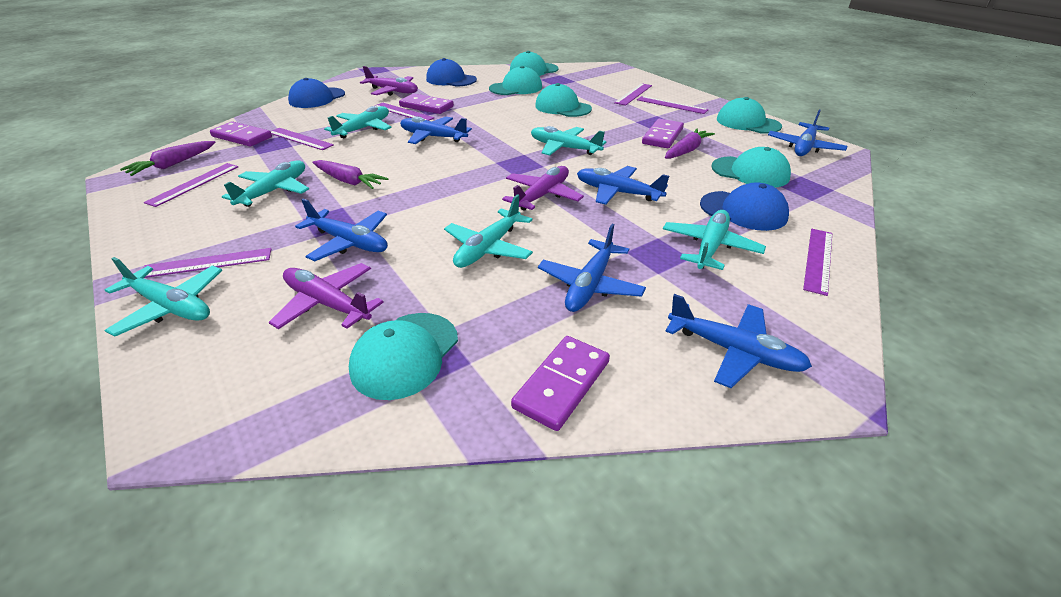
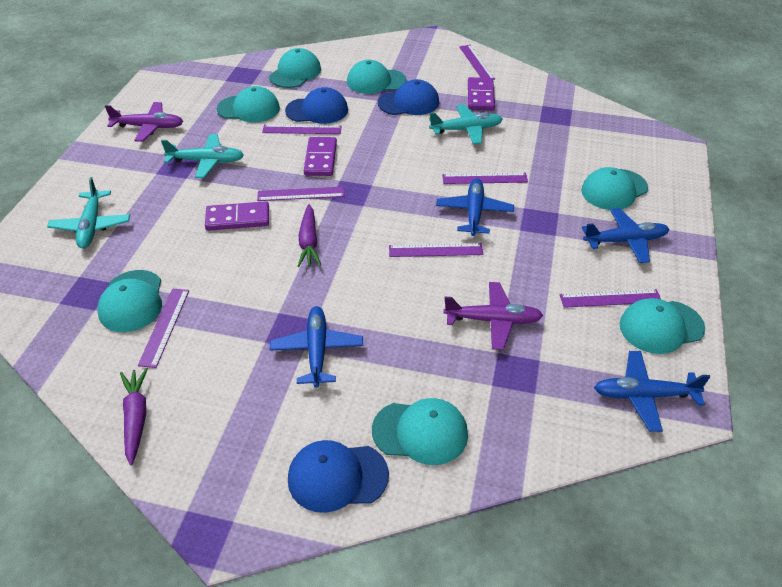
blue plane: 6 -> 4
purple carrot: 3 -> 2
purple domino: 4 -> 3
purple plane: 3 -> 2
turquoise cap: 6 -> 7
turquoise plane: 6 -> 3

